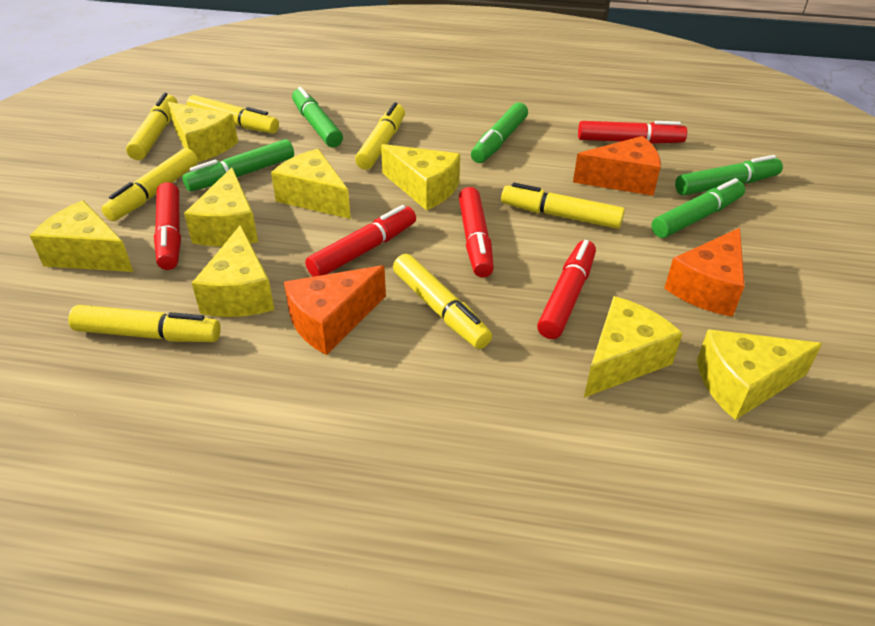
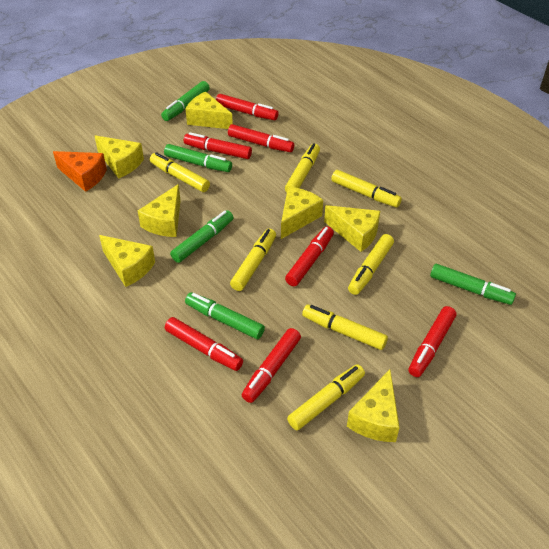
orange cheese: 3 -> 1
red marker: 5 -> 7
yellow cheese: 8 -> 7

